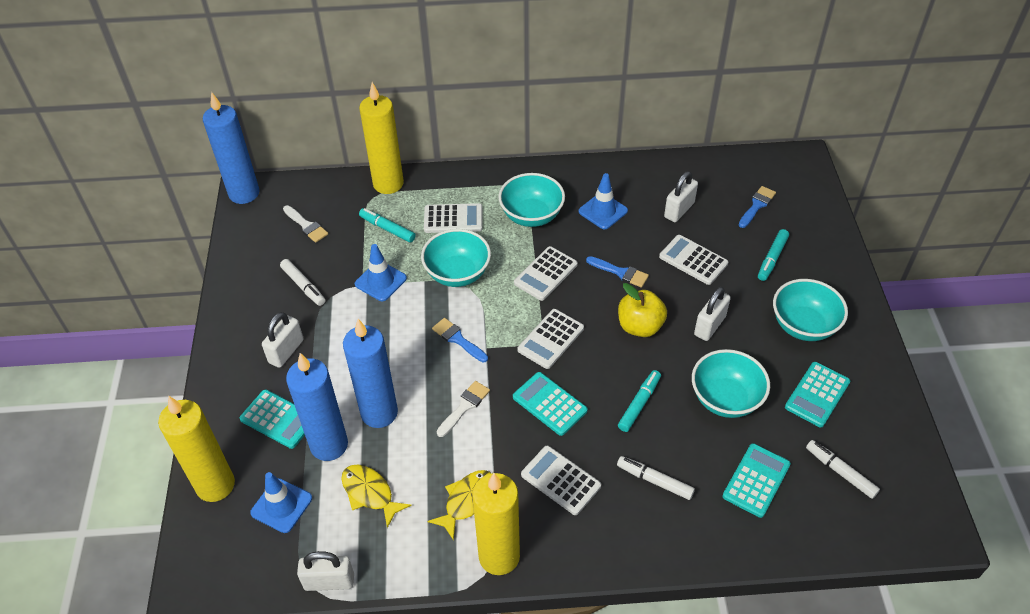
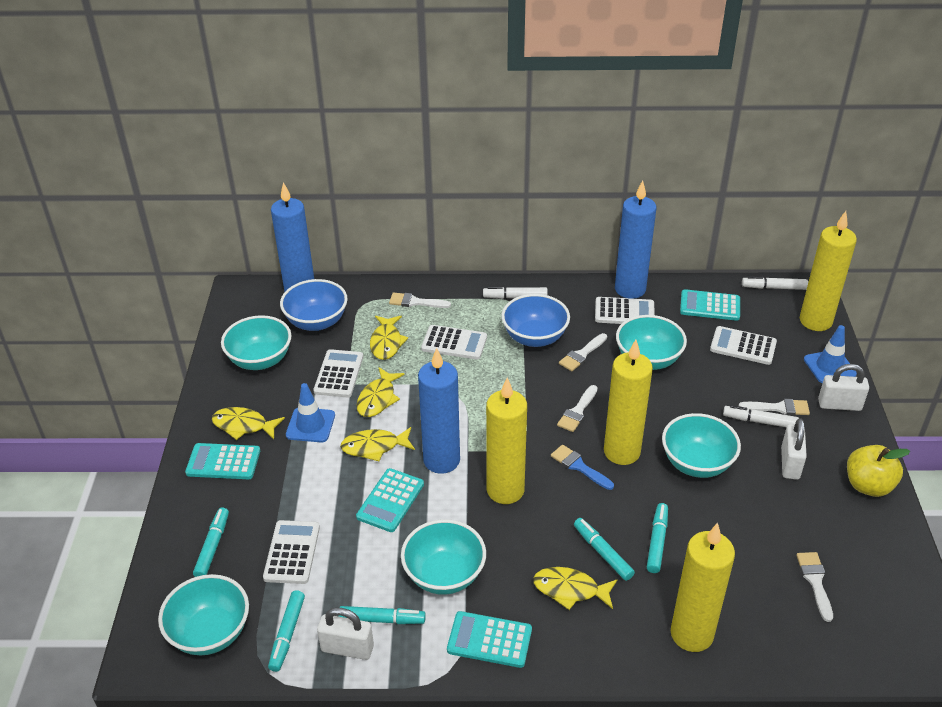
blue bowl: 0 -> 2
blue brush: 3 -> 1
blue traffic cone: 3 -> 2
turquoise bowl: 4 -> 5
turquoise marker: 3 -> 5
white brush: 2 -> 5
white padlock: 4 -> 3
yellow candle: 3 -> 4
yellow fish: 2 -> 5

